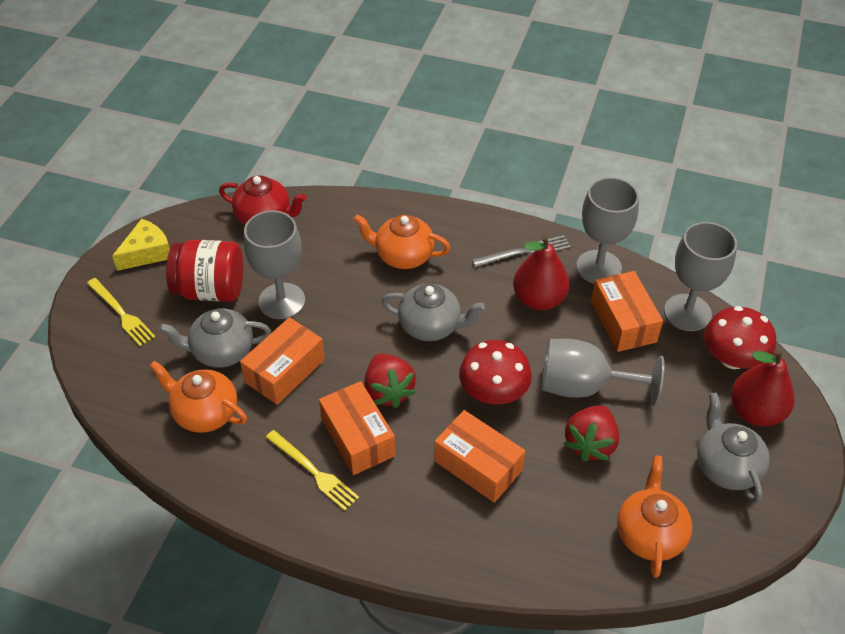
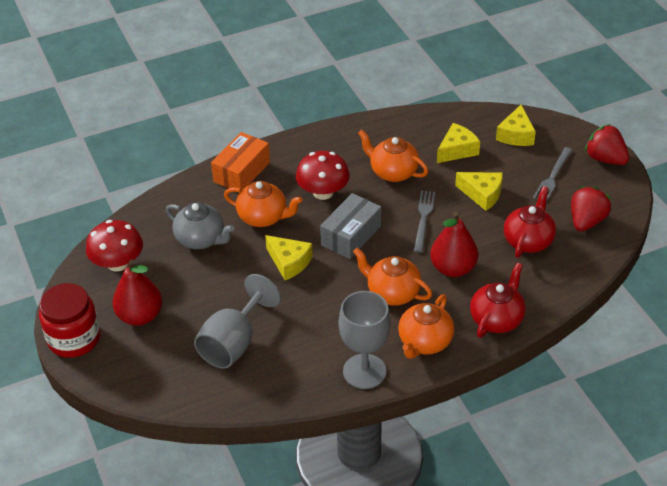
grey box: 0 -> 1
grey fork: 1 -> 2
grey goblet: 4 -> 2
grey teapot: 3 -> 1
orange box: 4 -> 1
orange teapot: 3 -> 4
red teapot: 1 -> 2
yellow cheese: 1 -> 4
yellow fork: 2 -> 0

